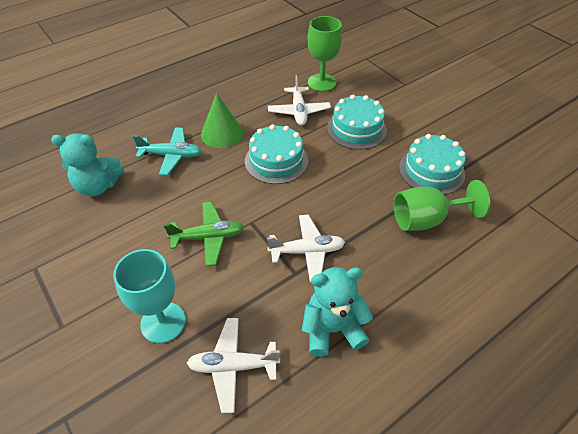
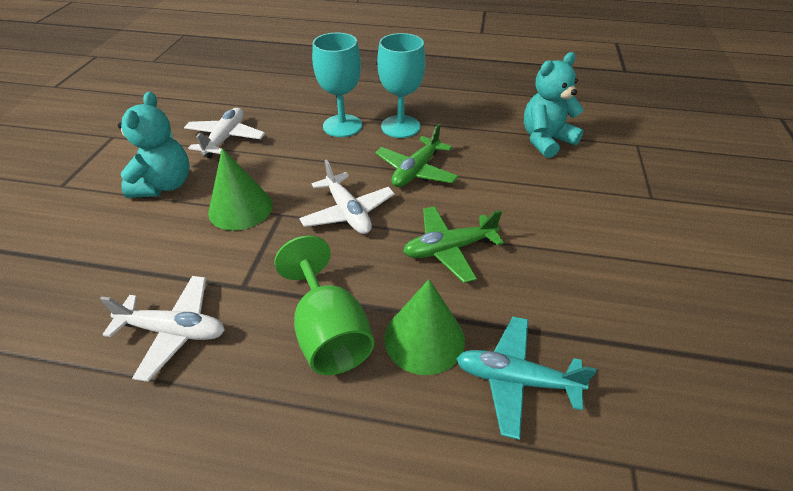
green cone: 1 -> 2
green goblet: 2 -> 1
green plane: 1 -> 2
turquoise cake: 3 -> 0
turquoise goblet: 1 -> 2

